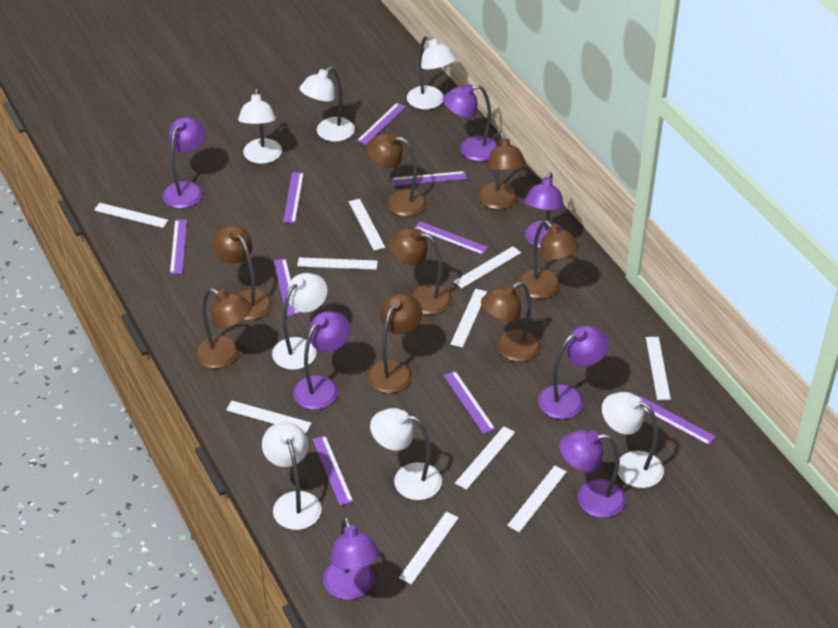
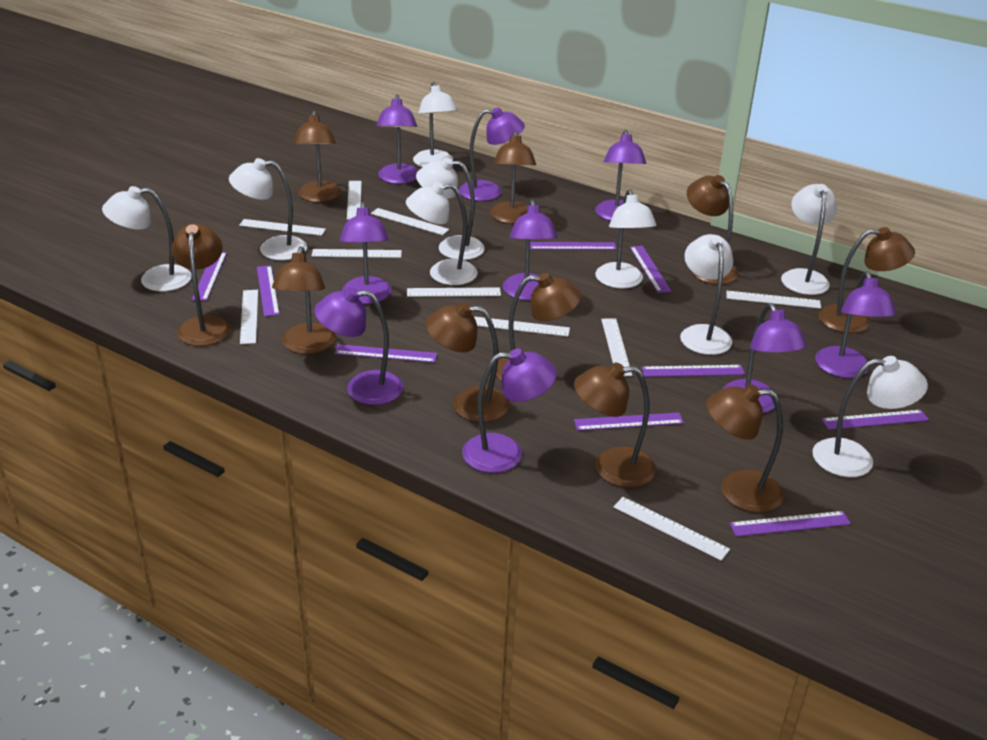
brown lamp: 8 -> 10
purple lamp: 7 -> 9
white lamp: 7 -> 9

